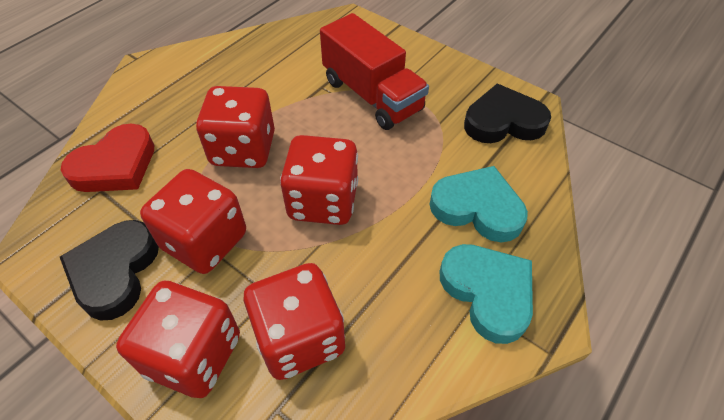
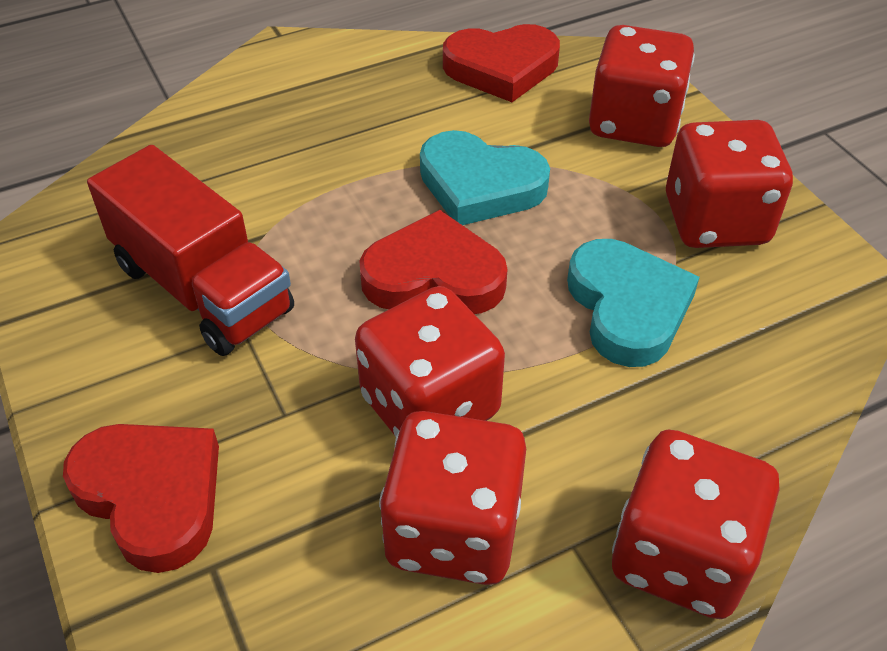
black heart: 2 -> 0
red heart: 1 -> 3

